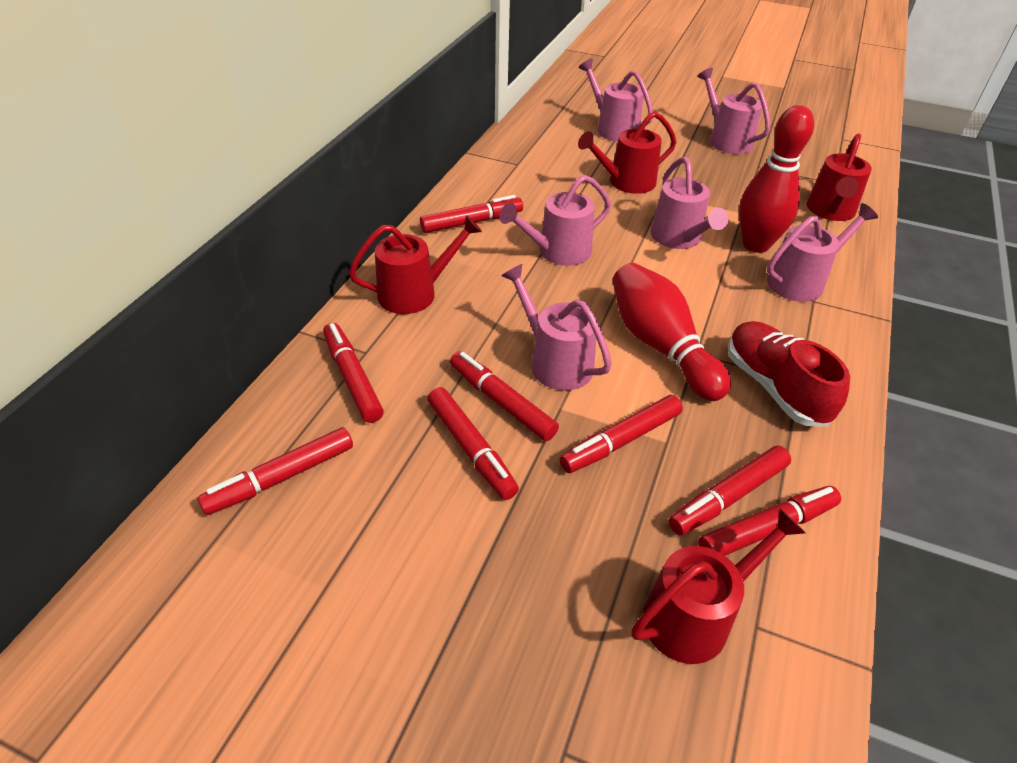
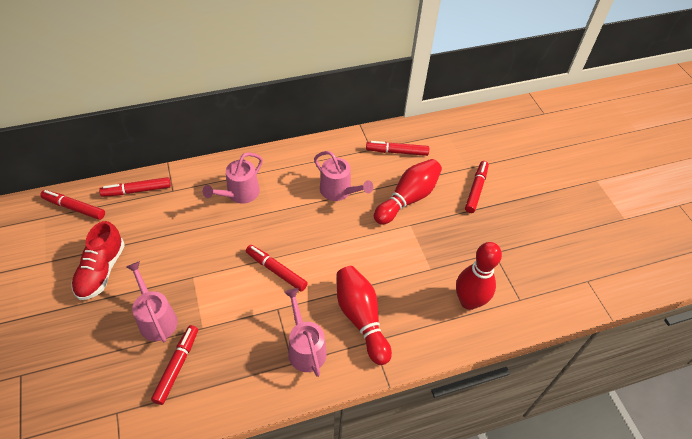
pink watering can: 6 -> 4
red bowling pin: 2 -> 3
red marker: 8 -> 6
red watering can: 4 -> 0

